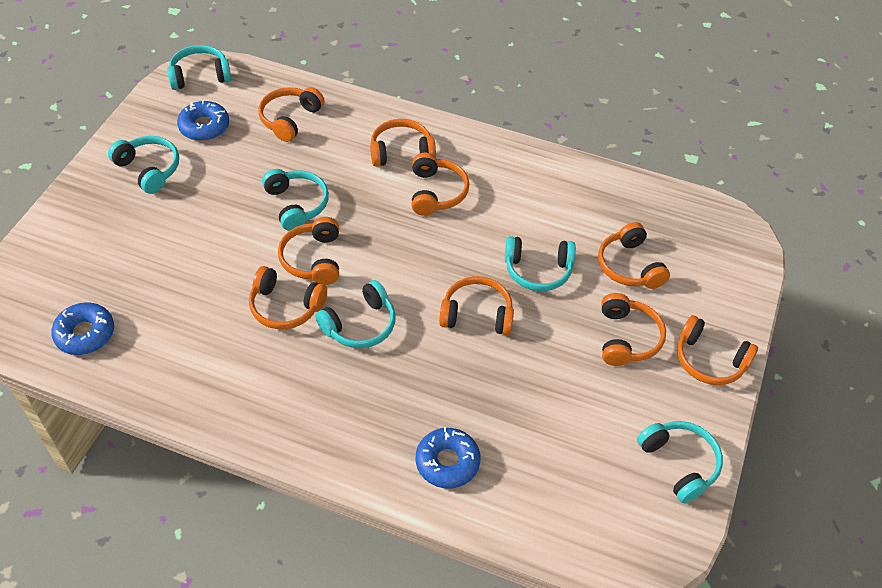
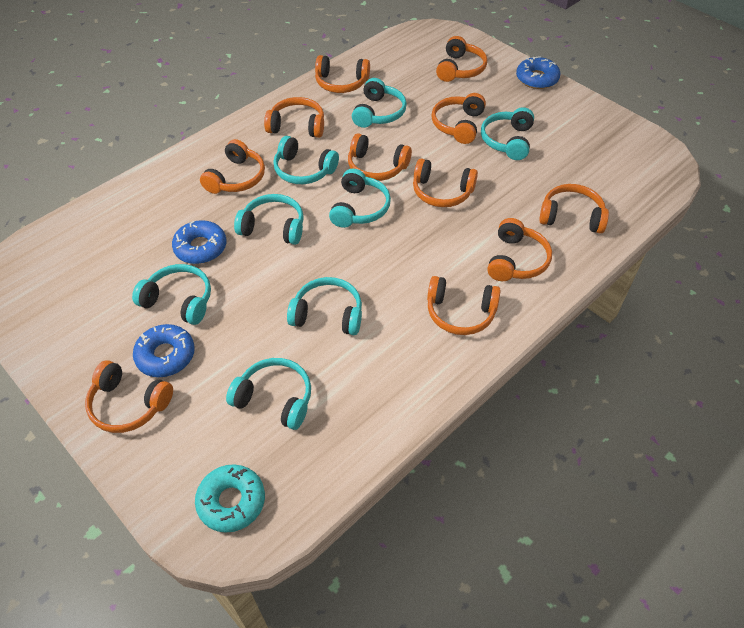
orange headphones: 9 -> 11
turquoise donut: 0 -> 1
turquoise headphones: 6 -> 8

